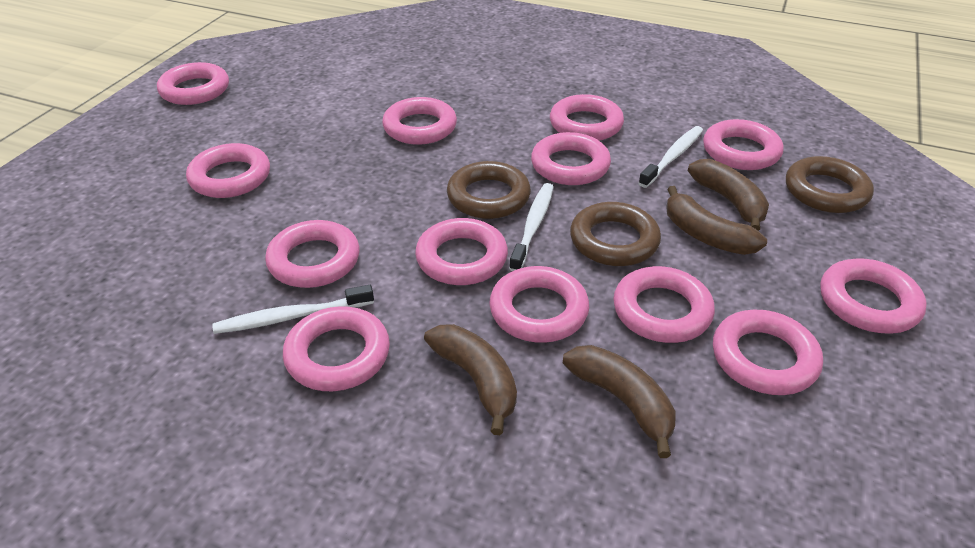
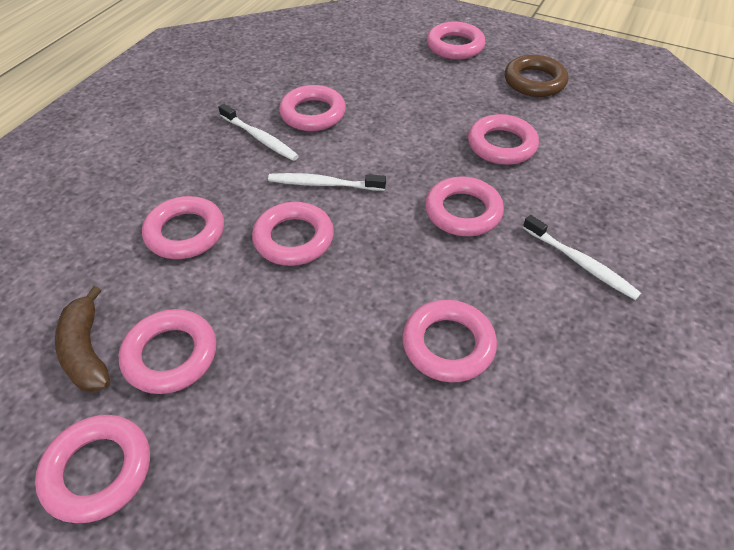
brown banana: 4 -> 1
brown ring: 3 -> 1
pink ring: 13 -> 9

